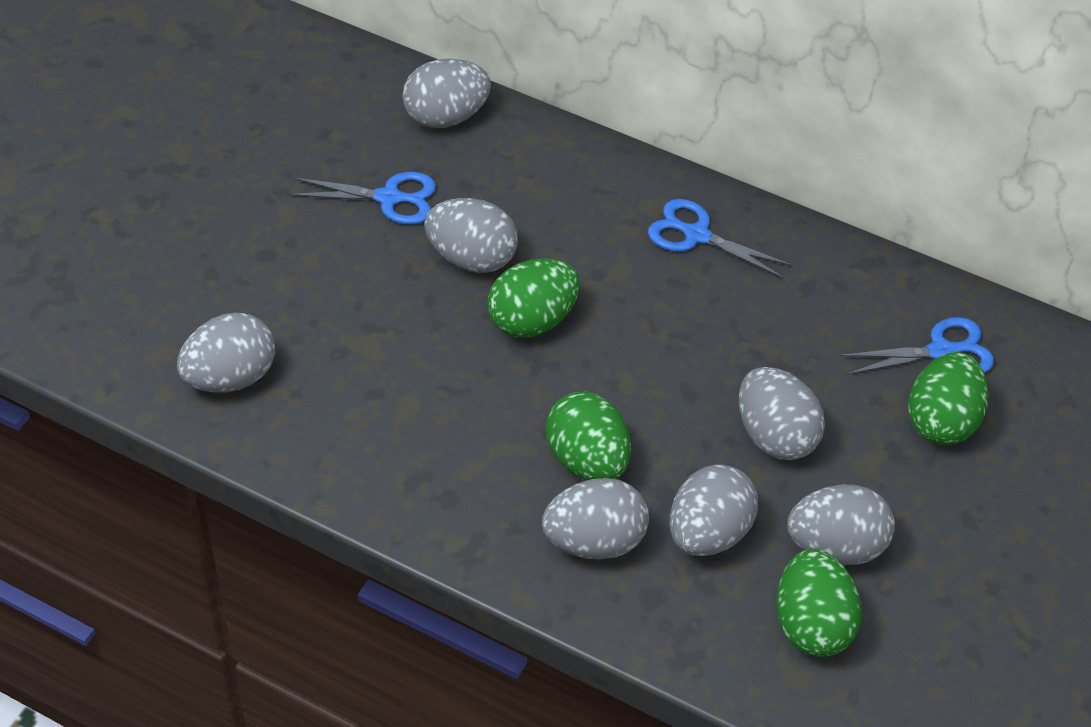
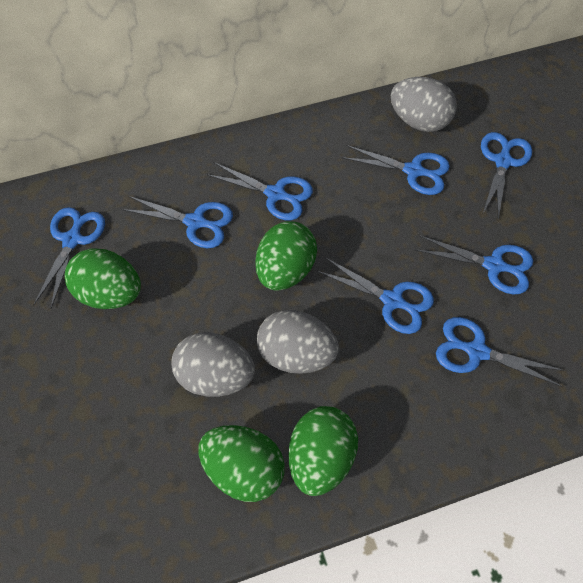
blue scissors: 3 -> 8
grey egg: 7 -> 3

